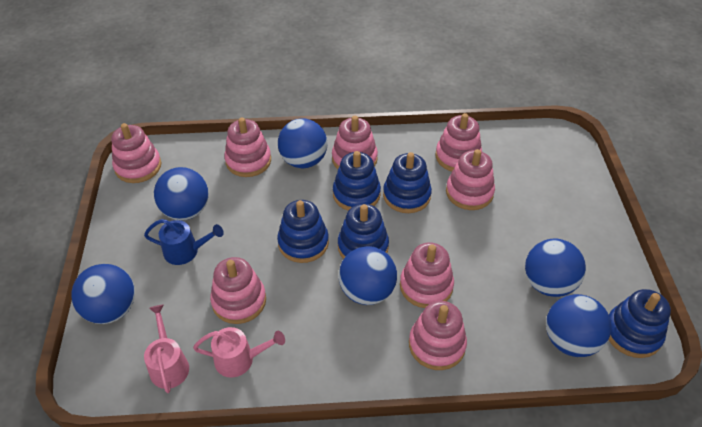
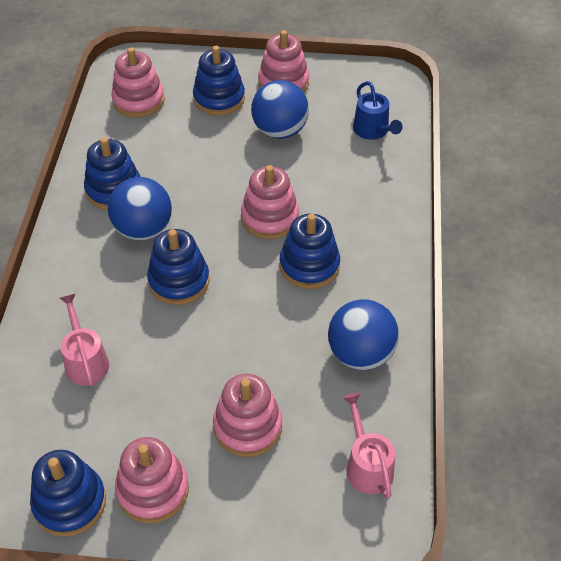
blue ball: 6 -> 3
pink stacking toy: 8 -> 5

